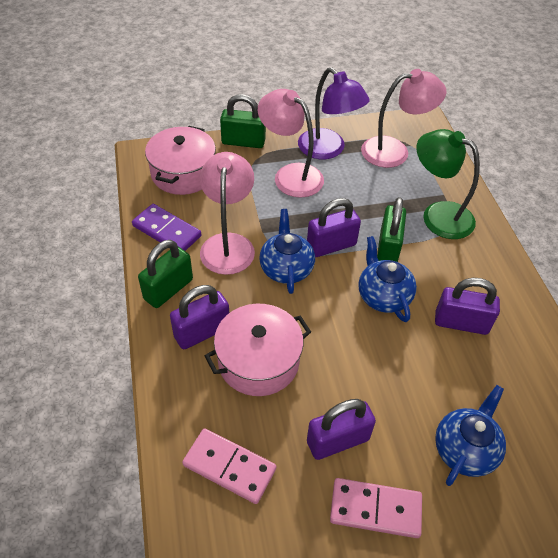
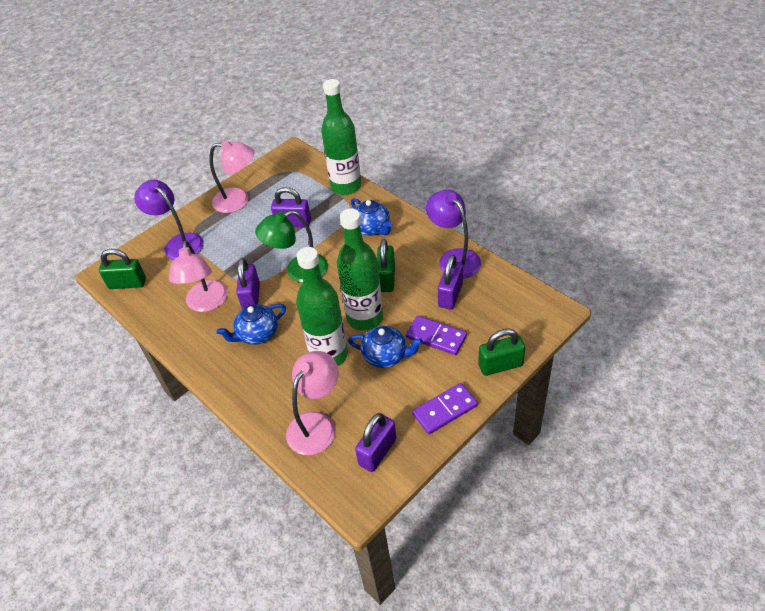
green bottle: 0 -> 3
pink domino: 2 -> 0
pink pot: 2 -> 0
purple domino: 1 -> 2
purple lamp: 1 -> 2

